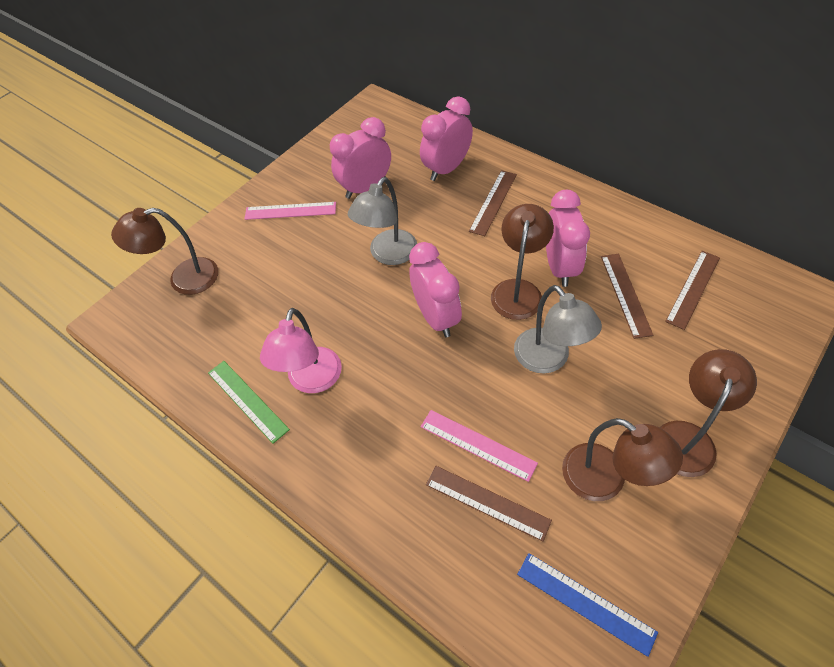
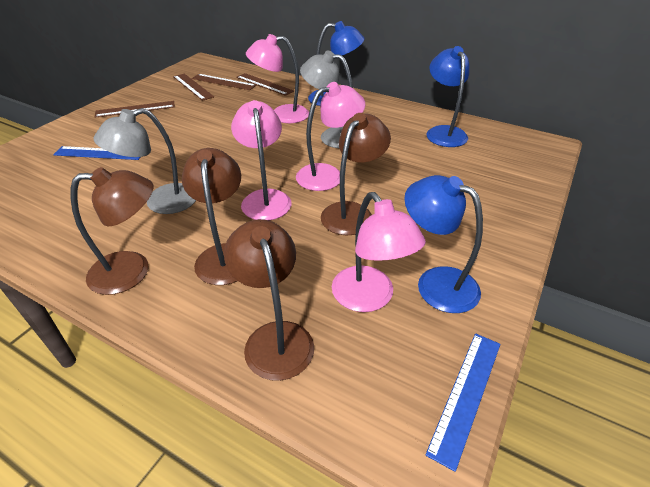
blue lamp: 0 -> 3
blue ruler: 1 -> 2
green ruler: 1 -> 0
pink clock: 4 -> 0
pink lamp: 1 -> 4
pink ruler: 2 -> 0

